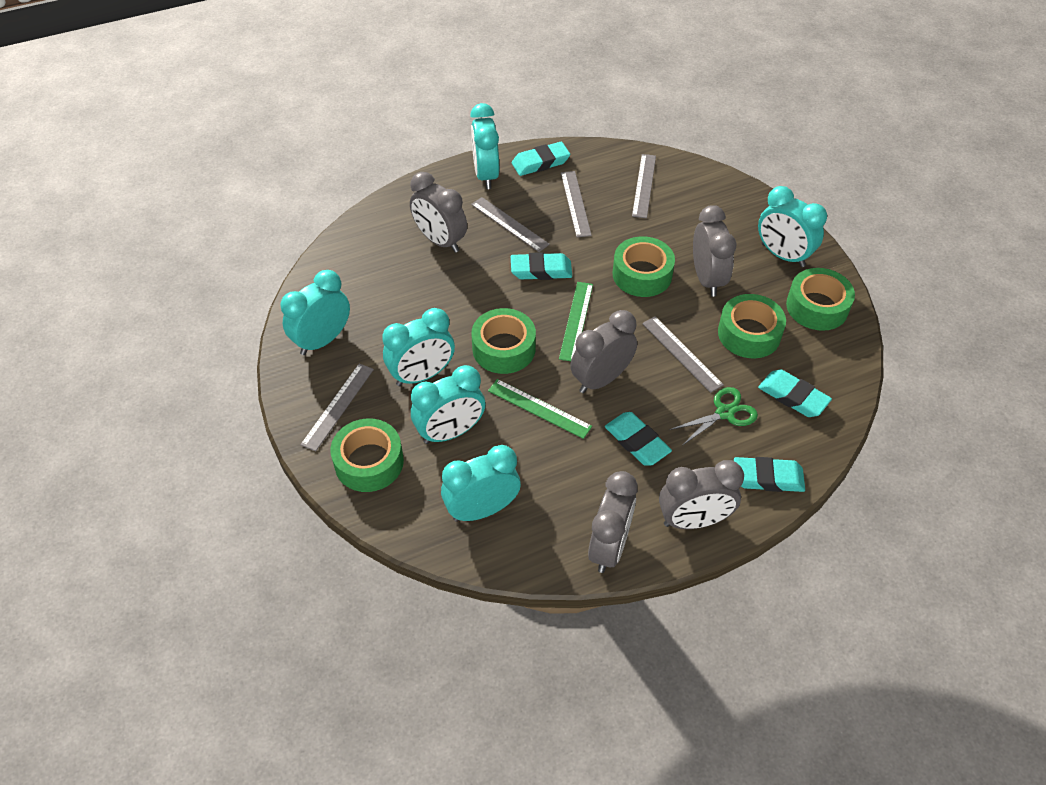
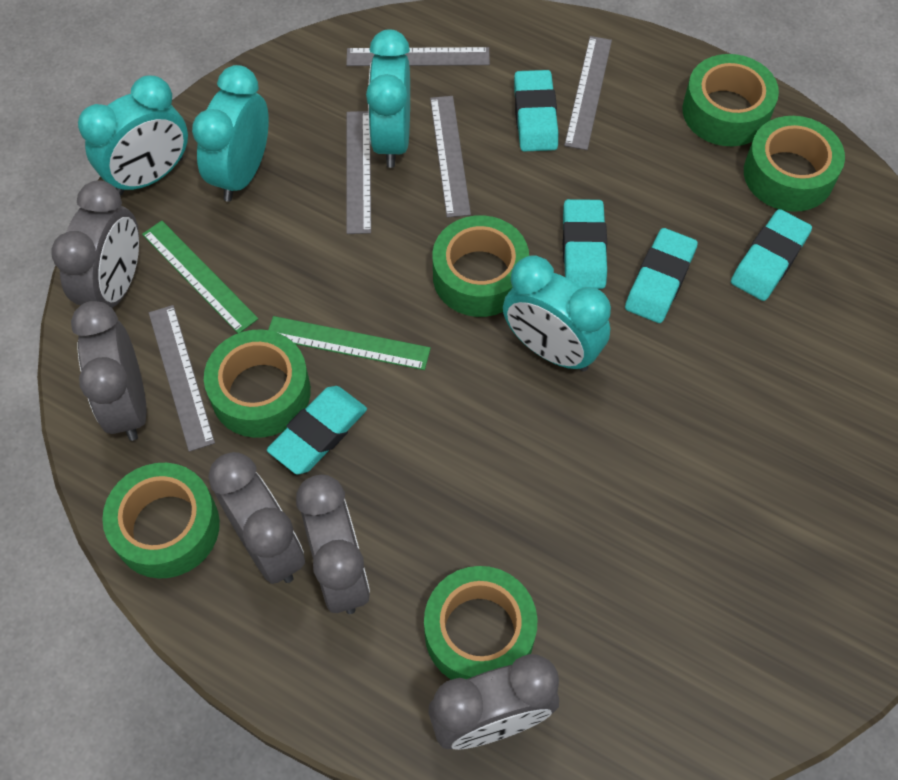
green scissors: 1 -> 0
green tape: 5 -> 6
turquoise clock: 6 -> 4

